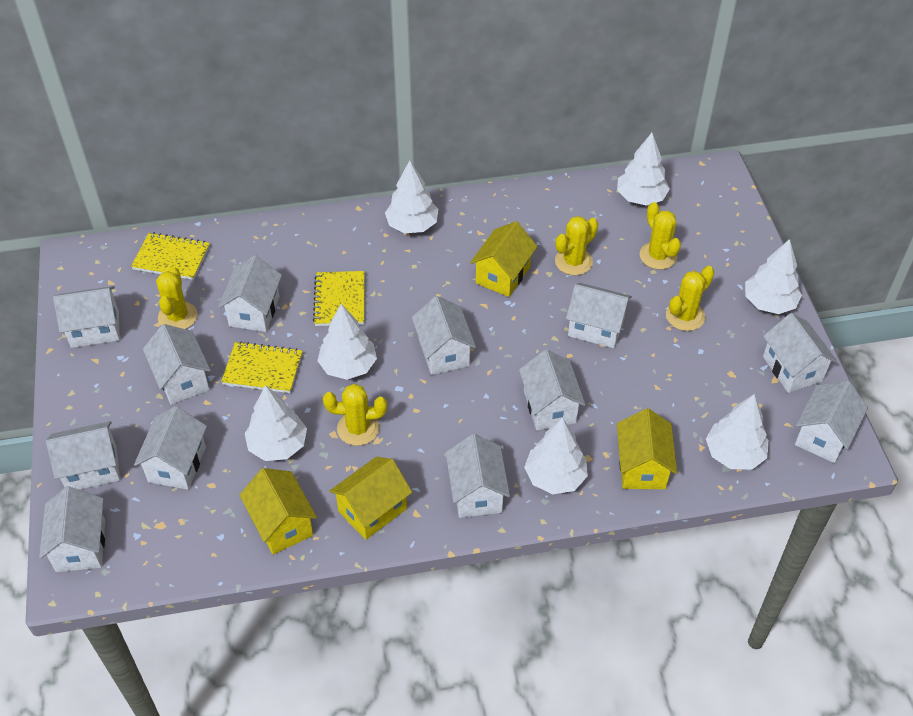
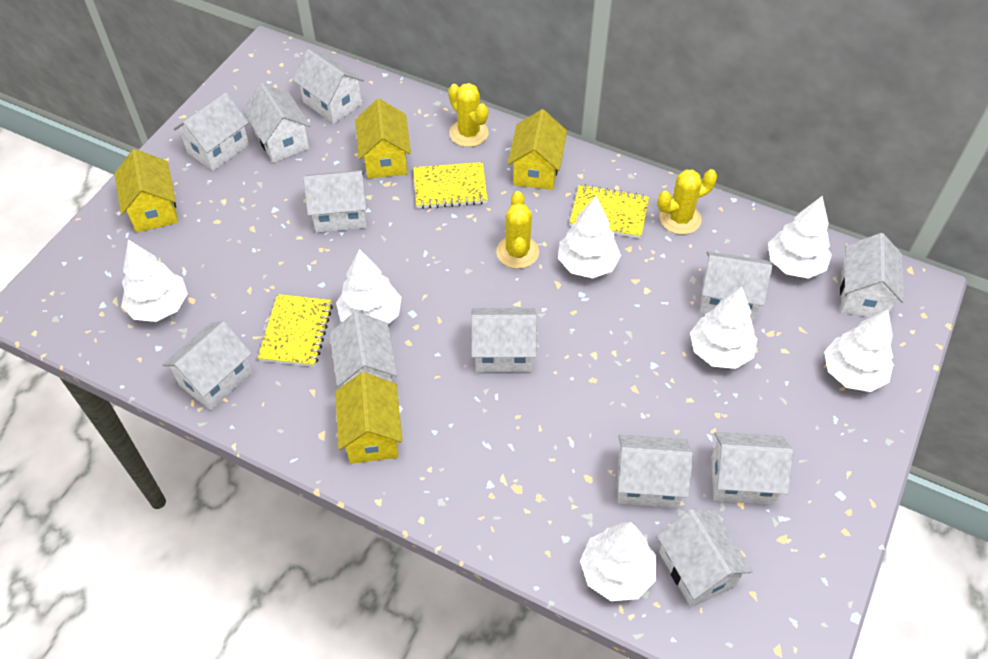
yellow cactus: 5 -> 3

